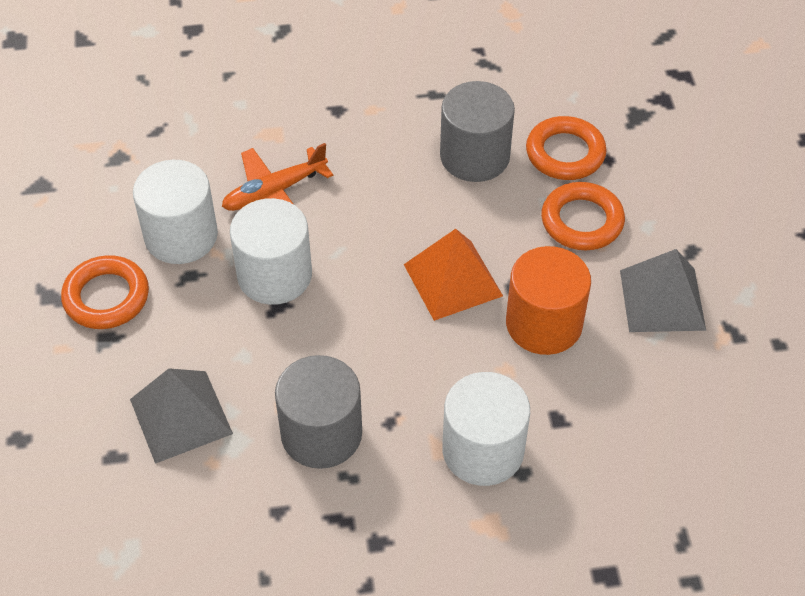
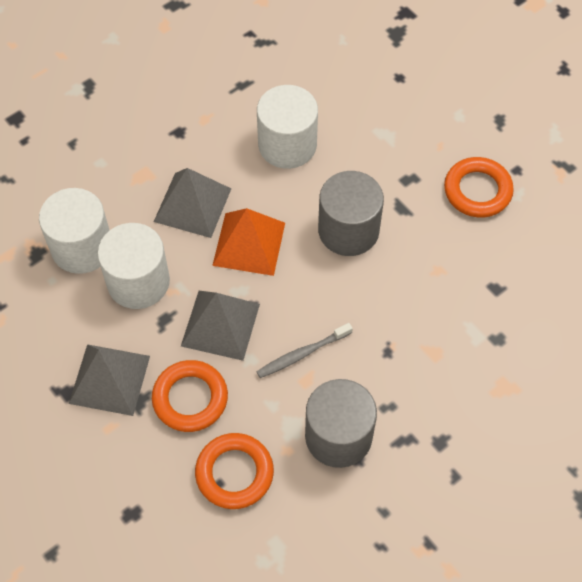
grey pyramid: 2 -> 3
grey toothbrush: 0 -> 1
orange cylinder: 1 -> 0
orange plane: 1 -> 0

